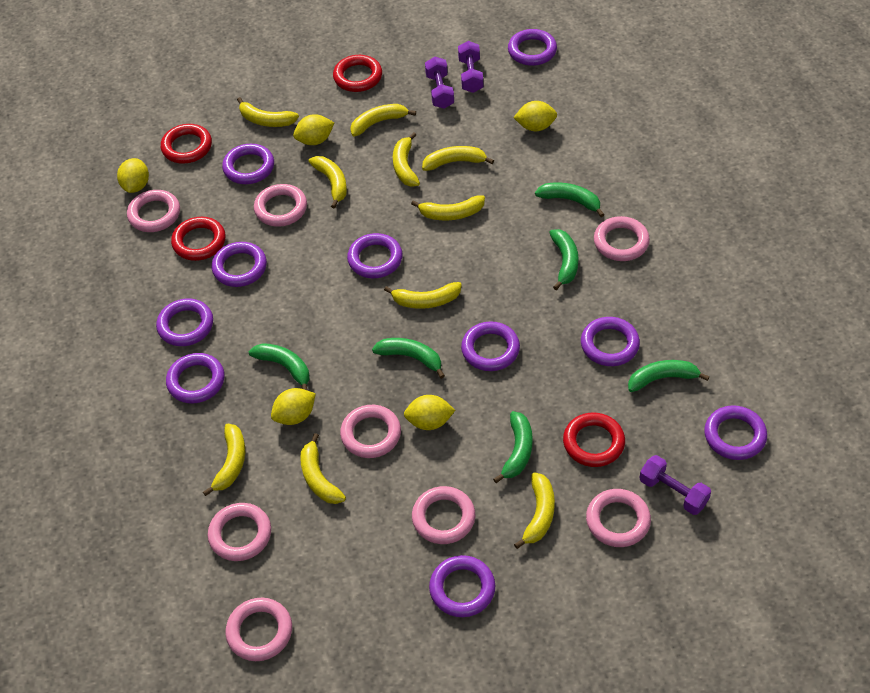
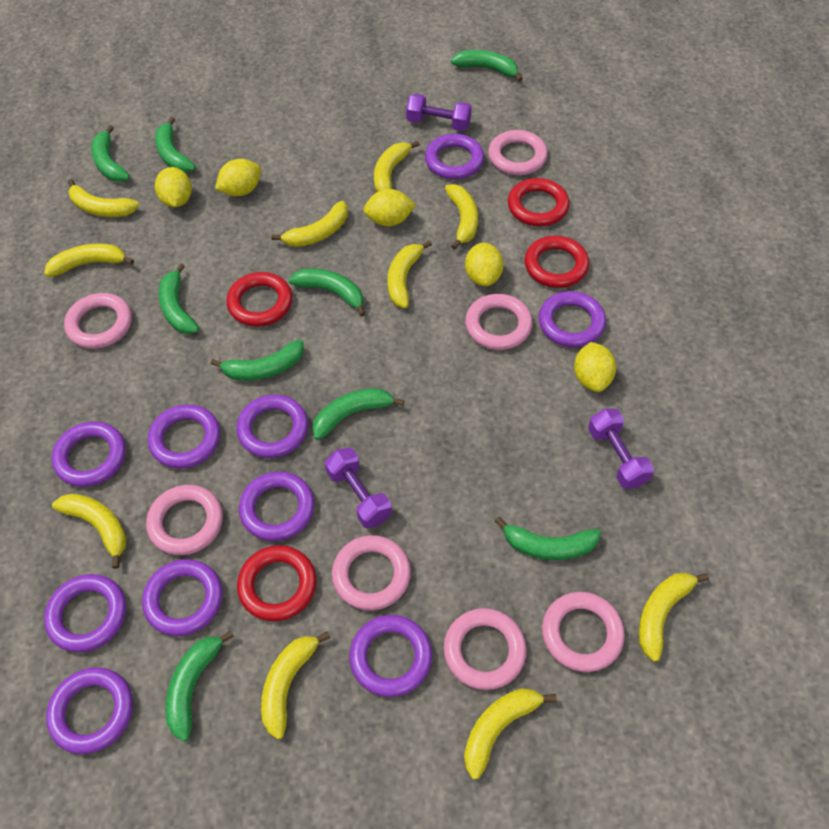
green banana: 6 -> 9
pink ring: 8 -> 7

